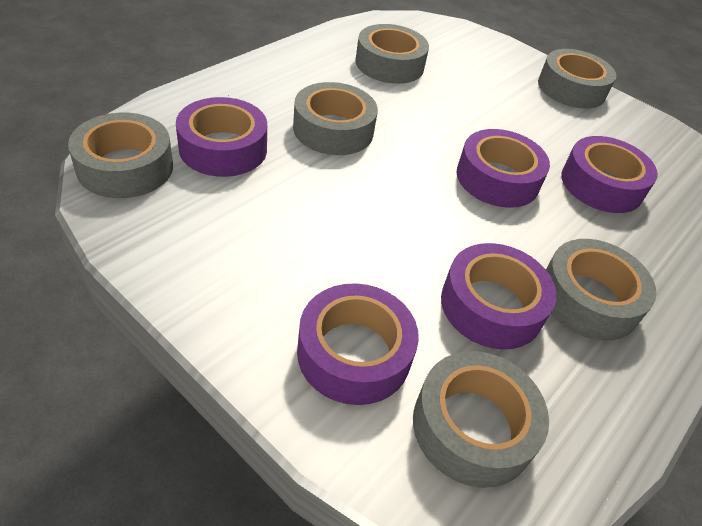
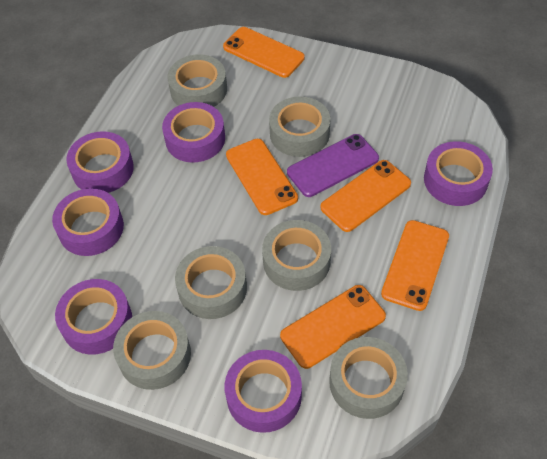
orange phone: 0 -> 5
purple phone: 0 -> 1
purple tape: 5 -> 6

